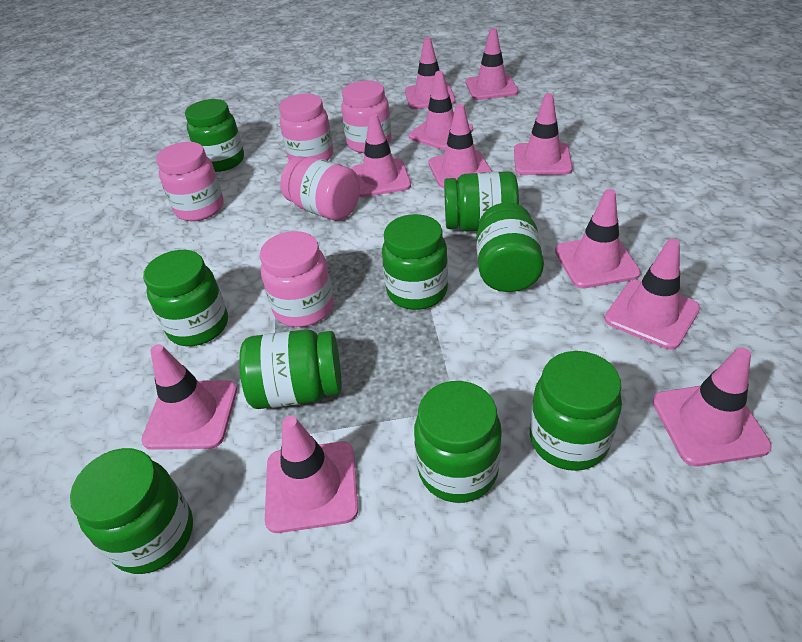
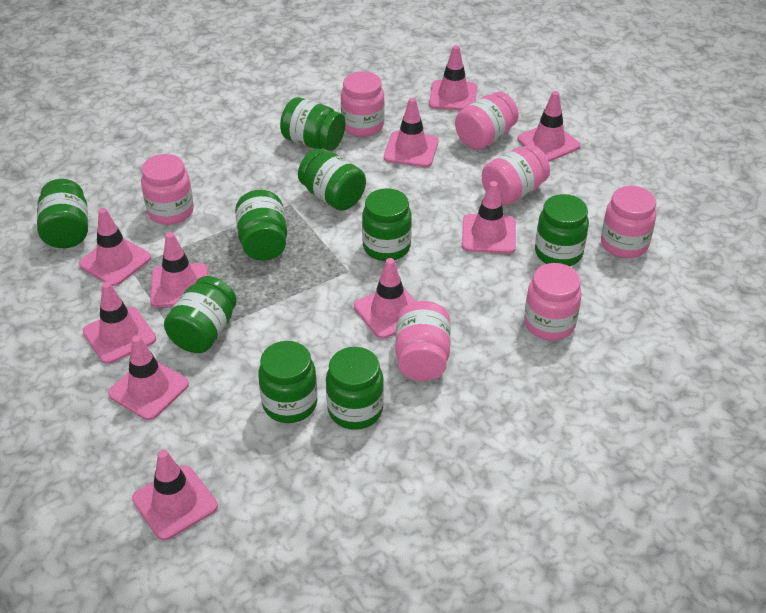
pink jar: 5 -> 7
pink traffic cone: 11 -> 10

